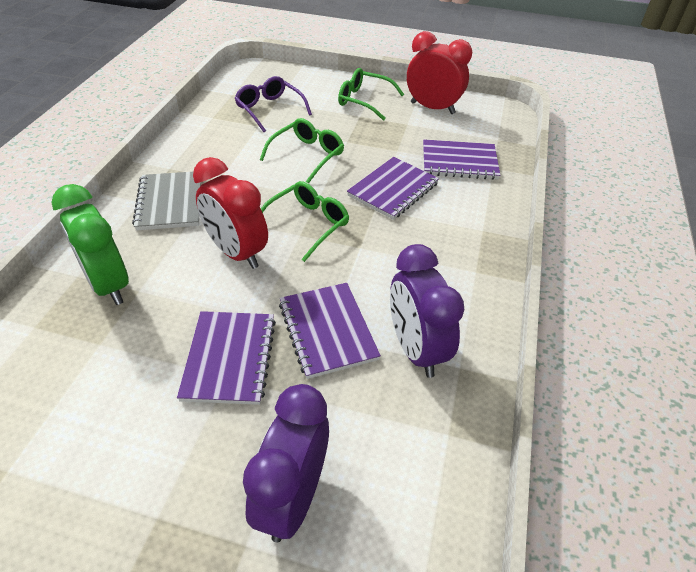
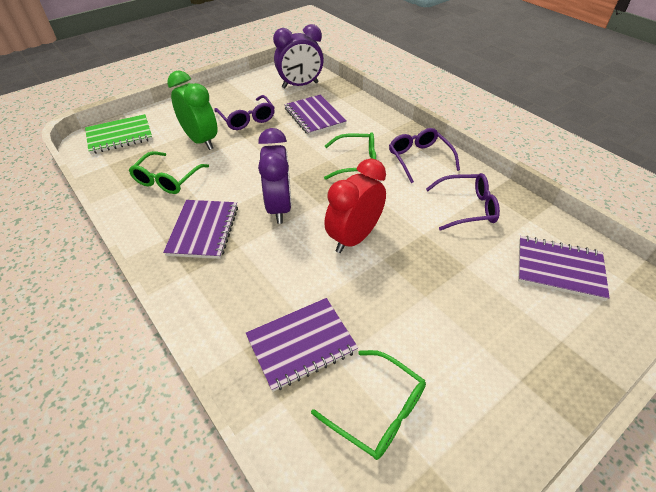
green notebook: 0 -> 1
grey notebook: 1 -> 0
purple glasses: 1 -> 3
red clock: 2 -> 1

